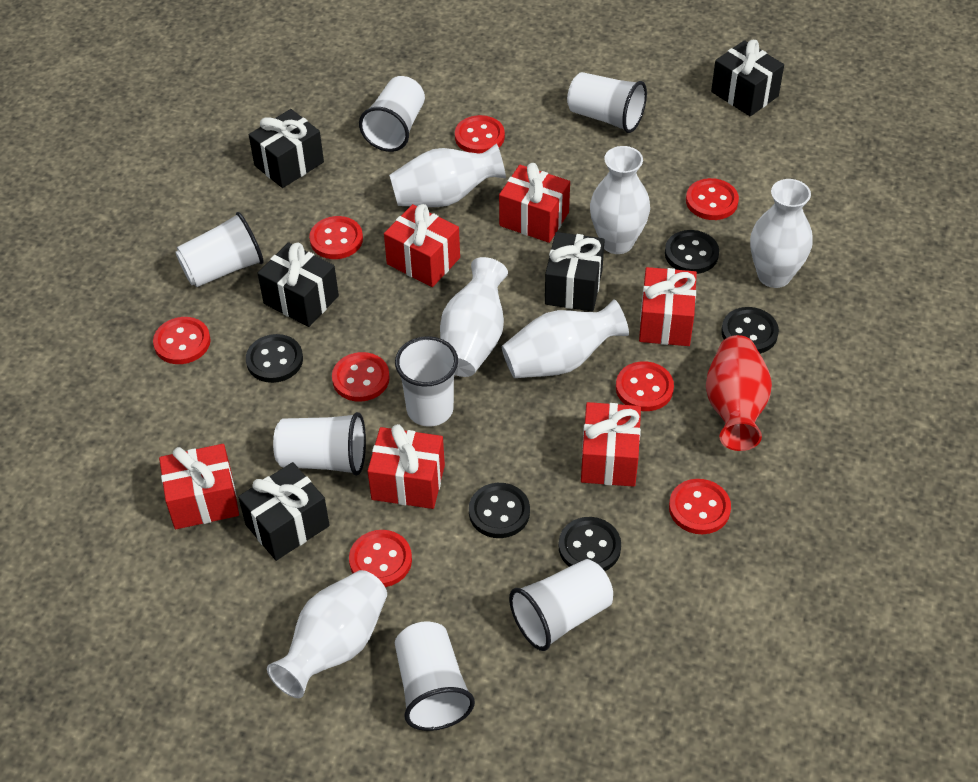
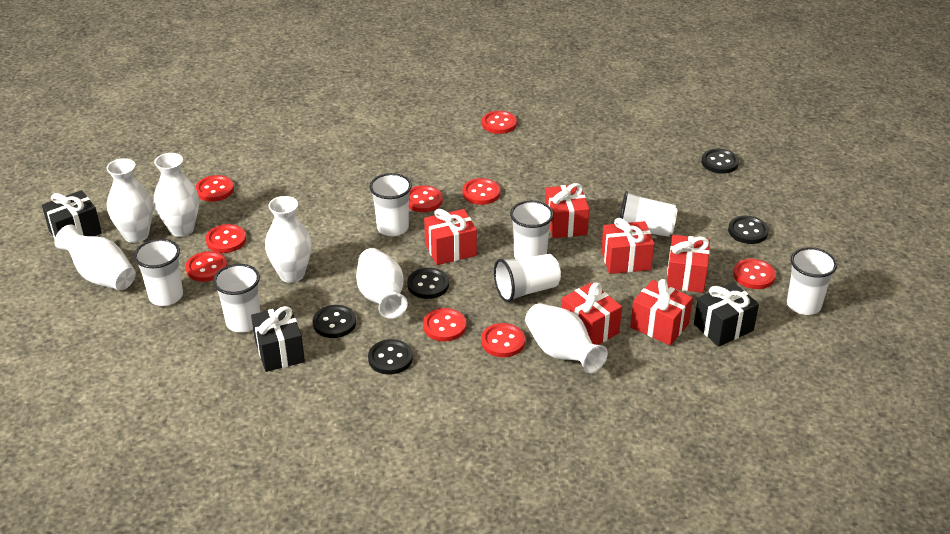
black gift: 5 -> 3
red button: 8 -> 9
red vase: 1 -> 0

